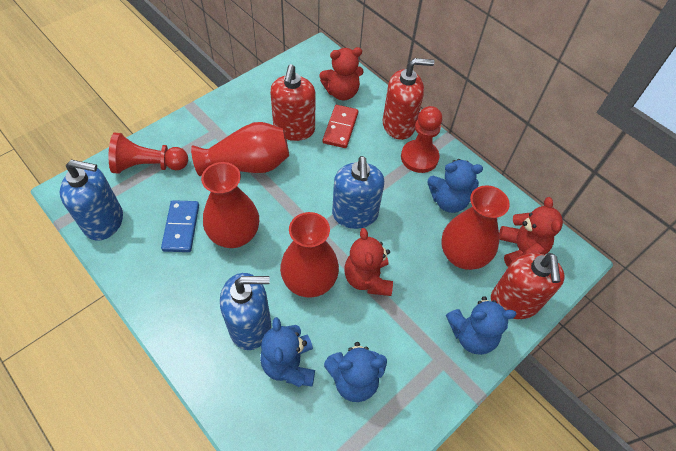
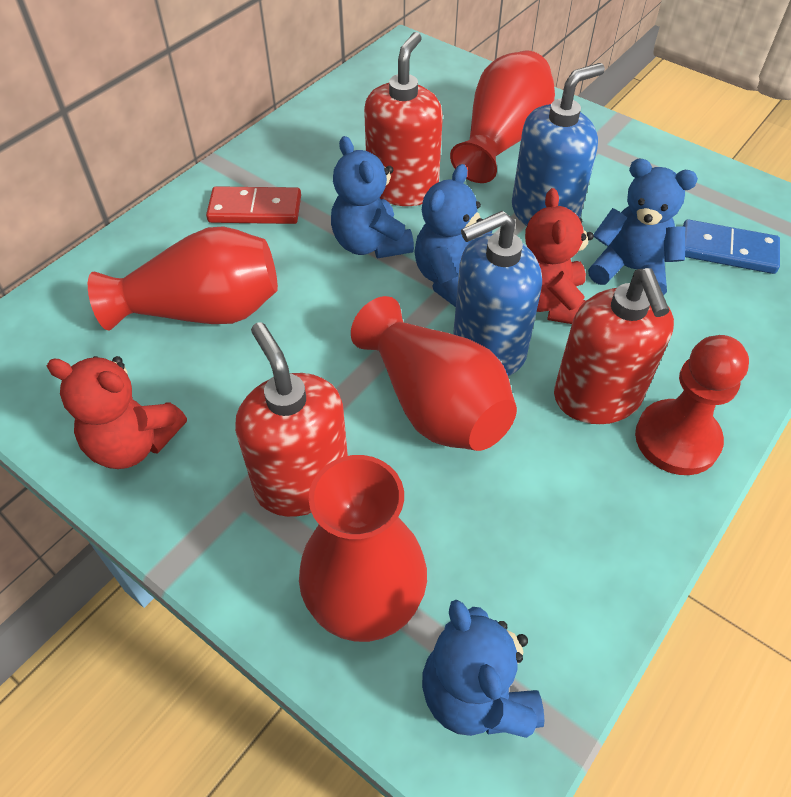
blue soap dispenser: 3 -> 2
red pawn: 2 -> 1
red teddy bear: 3 -> 2

